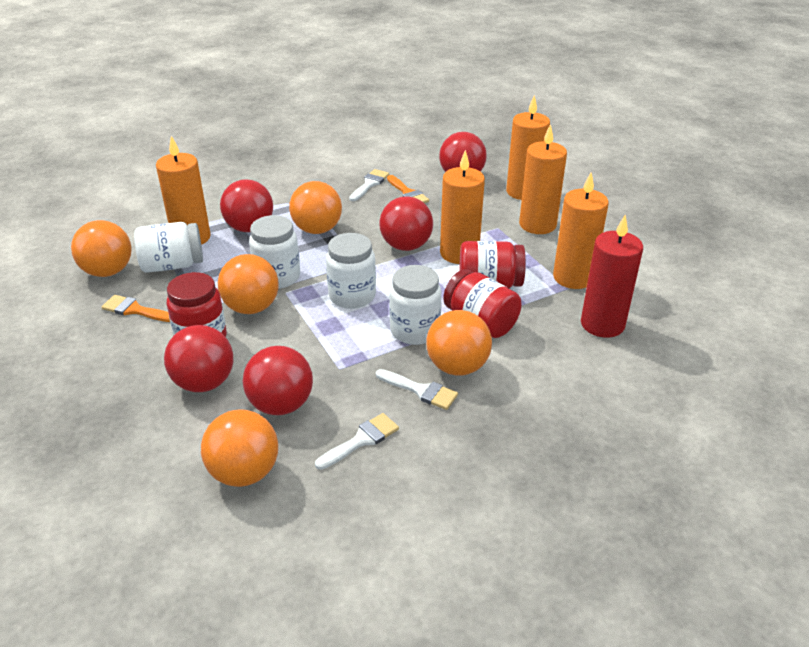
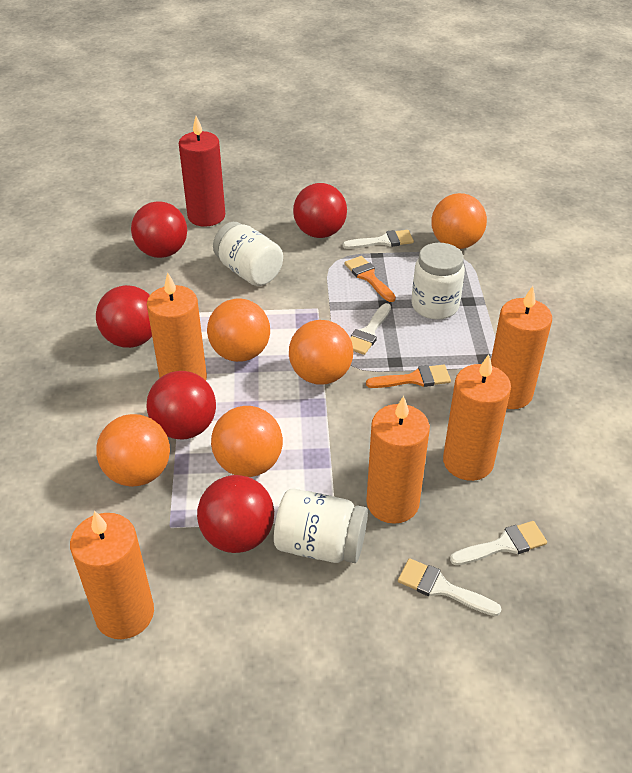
red jar: 3 -> 0
white brush: 3 -> 4
white jar: 4 -> 3

